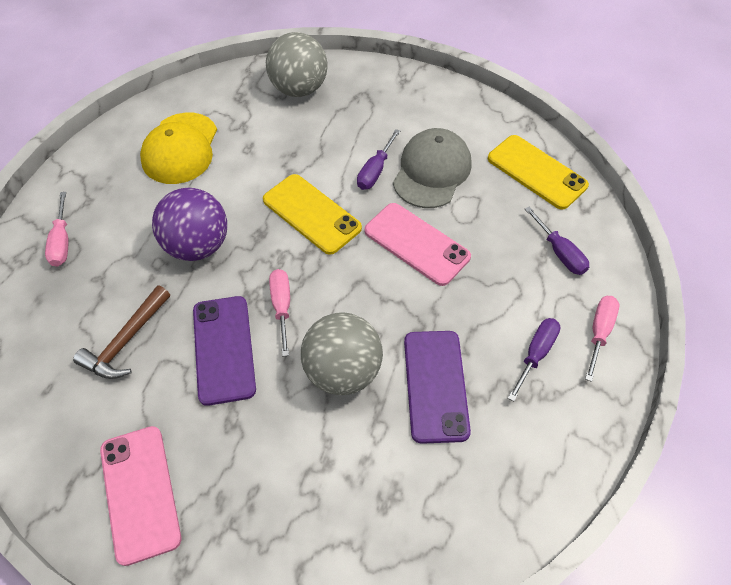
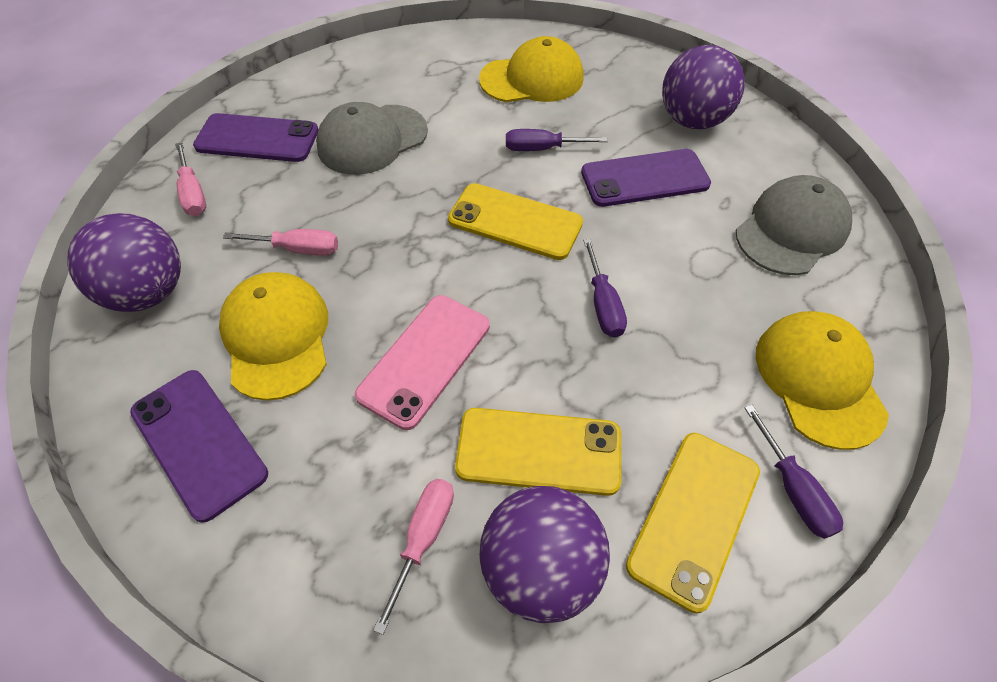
brown hammer: 1 -> 0
grey ball: 2 -> 0
grey cap: 1 -> 2
pink phone: 2 -> 1
purple ball: 1 -> 3
purple phone: 2 -> 3
yellow cap: 1 -> 3
yellow phone: 2 -> 3

